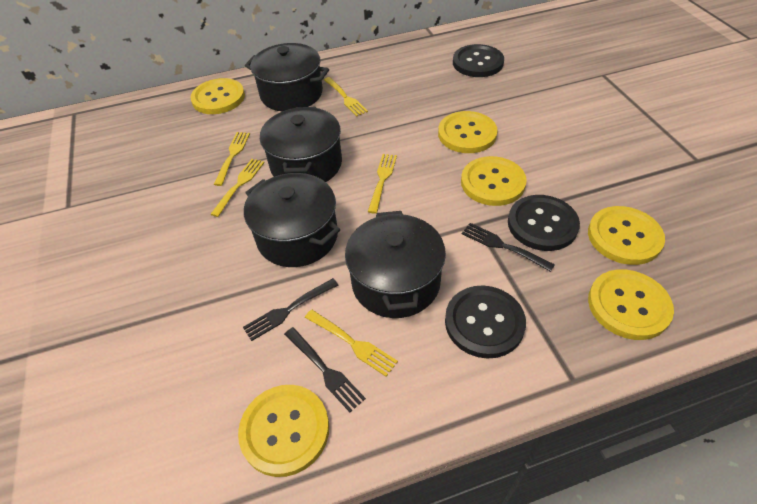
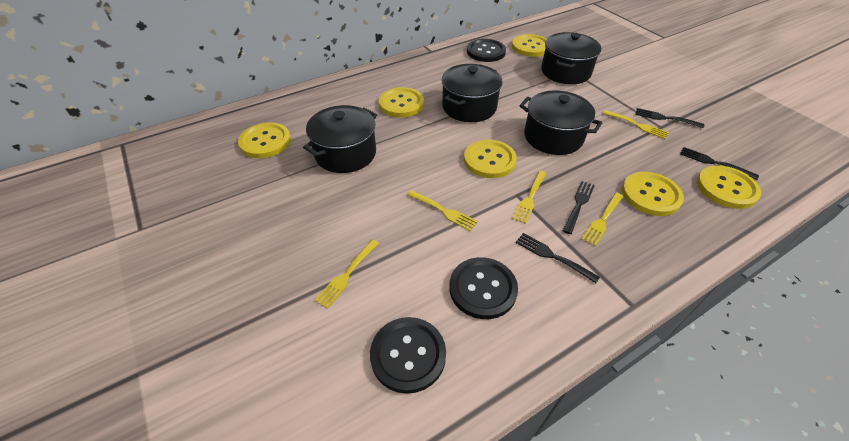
black fork: 3 -> 4

